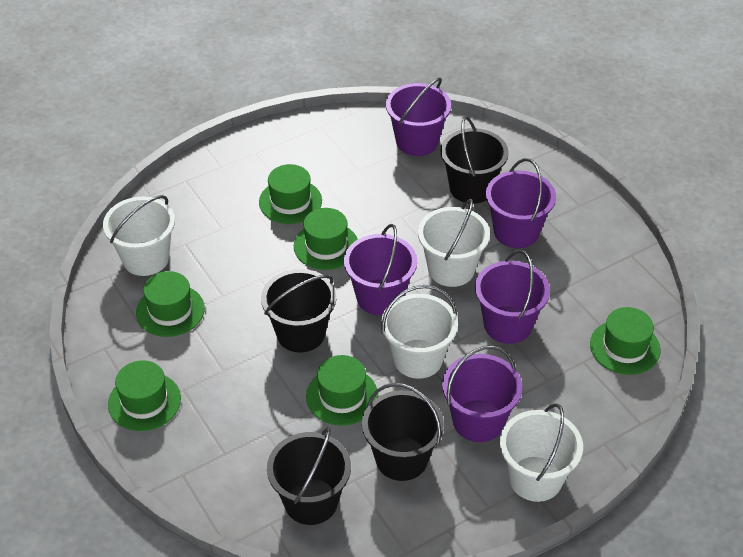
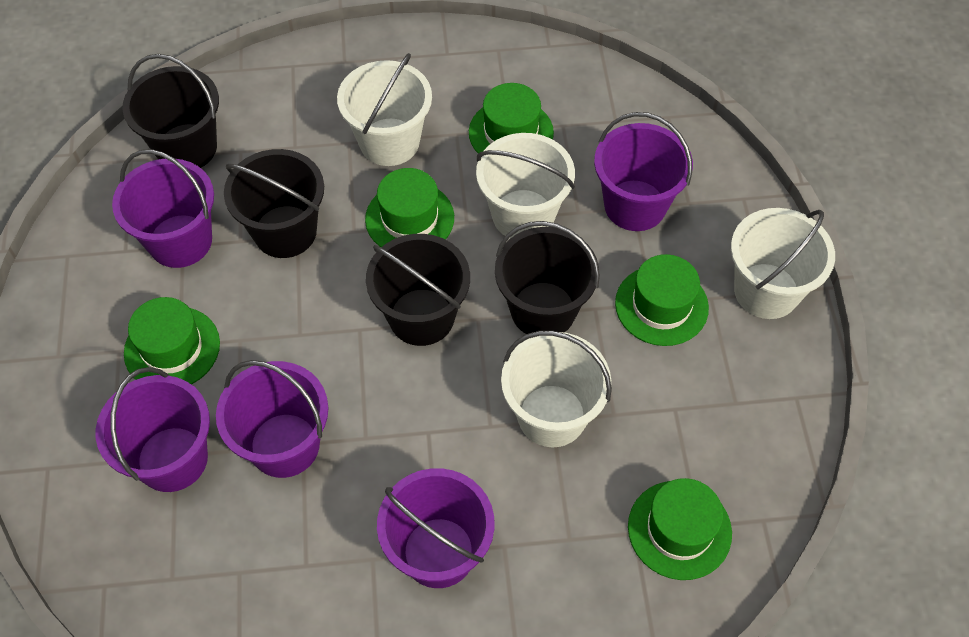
green hat: 6 -> 5

